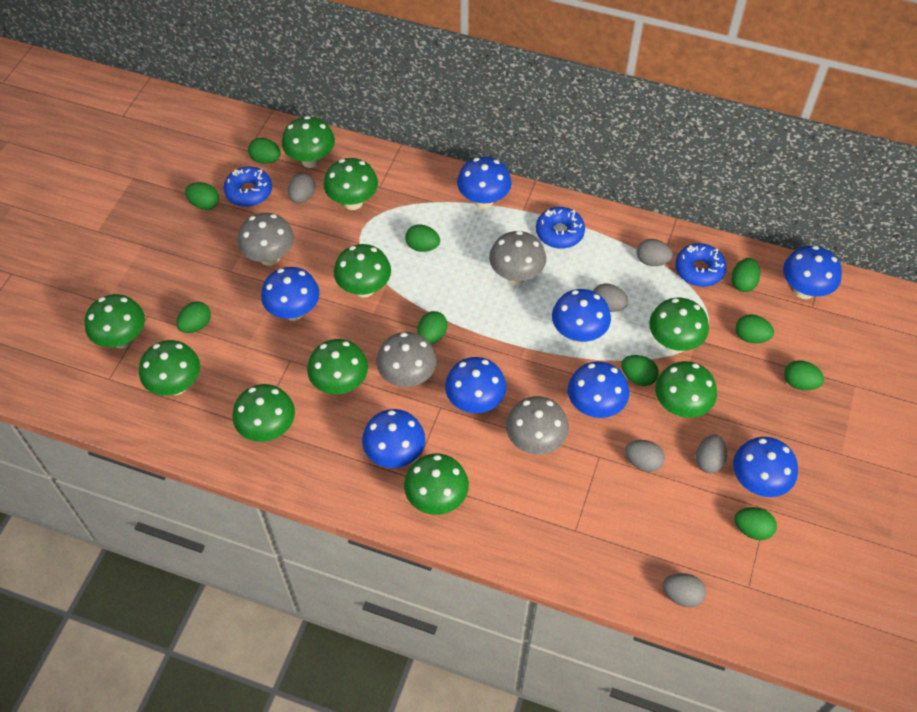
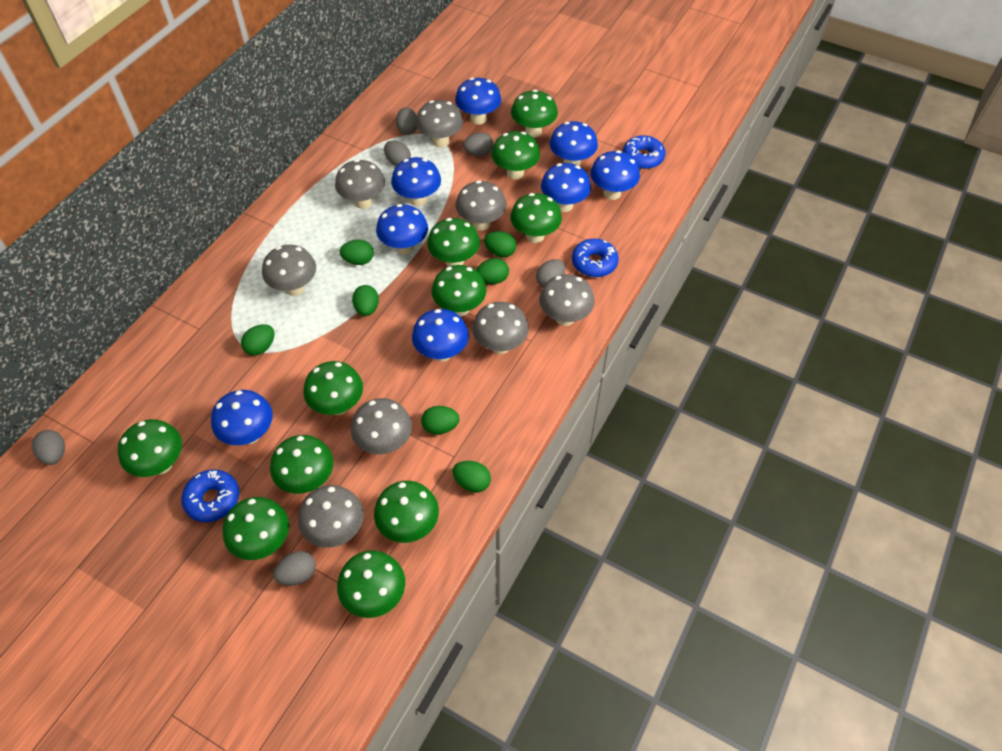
green egg: 10 -> 7
green mushroom: 10 -> 11
grey mushroom: 4 -> 8

